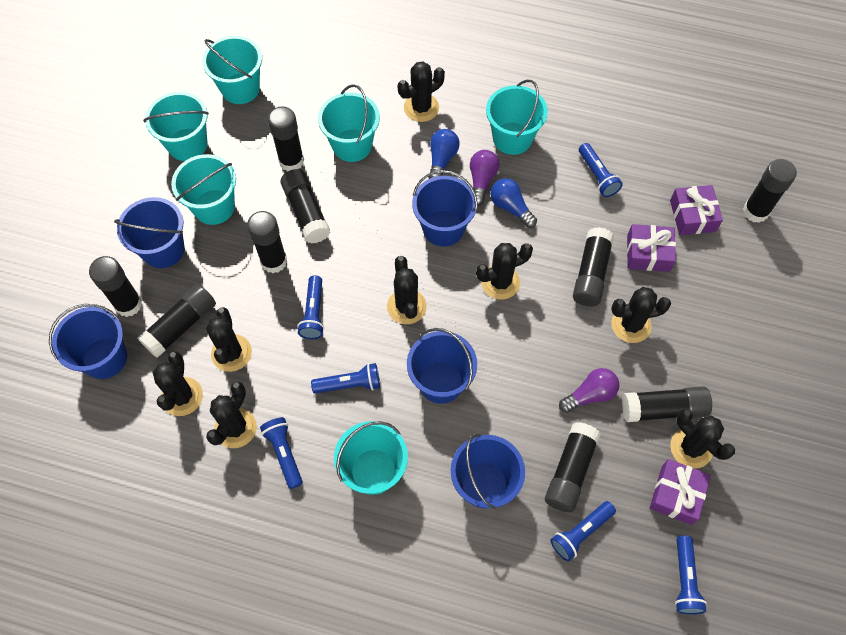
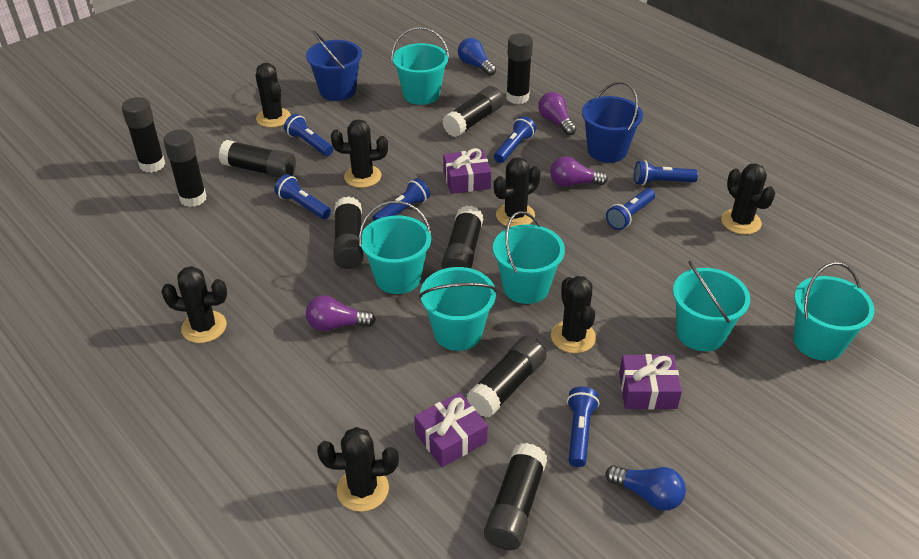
black cactus: 8 -> 7
blue bucket: 5 -> 2
blue flashlight: 6 -> 7
purple light bulb: 2 -> 3

